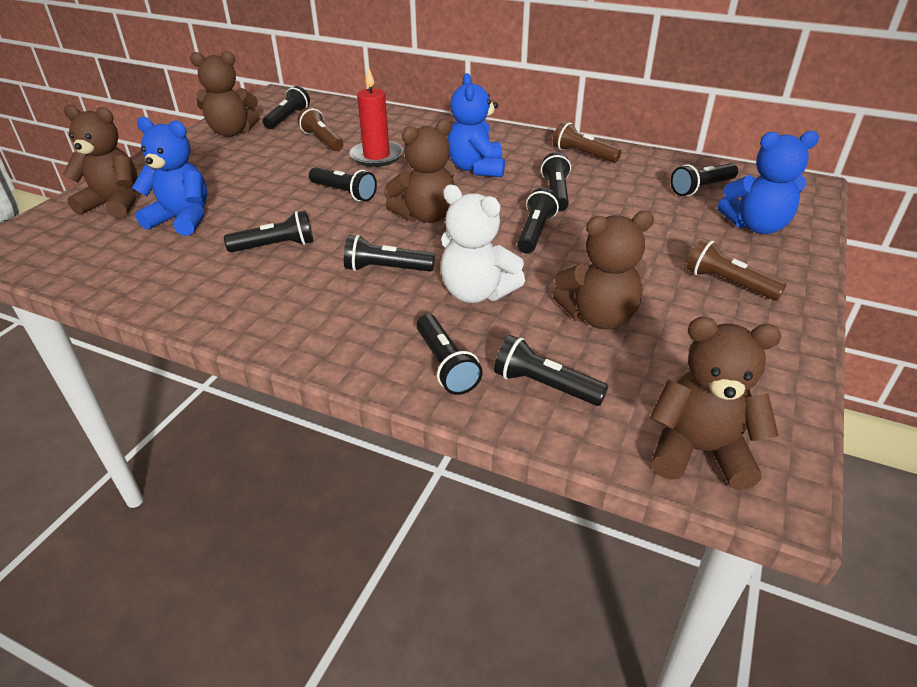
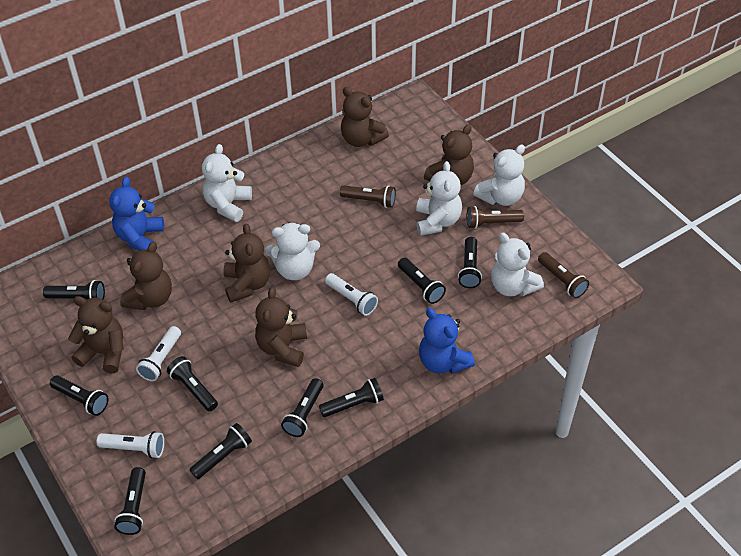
blue teddy bear: 3 -> 2
brown teddy bear: 5 -> 6
red candle: 1 -> 0
white flashlight: 0 -> 3
white teddy bear: 1 -> 5

